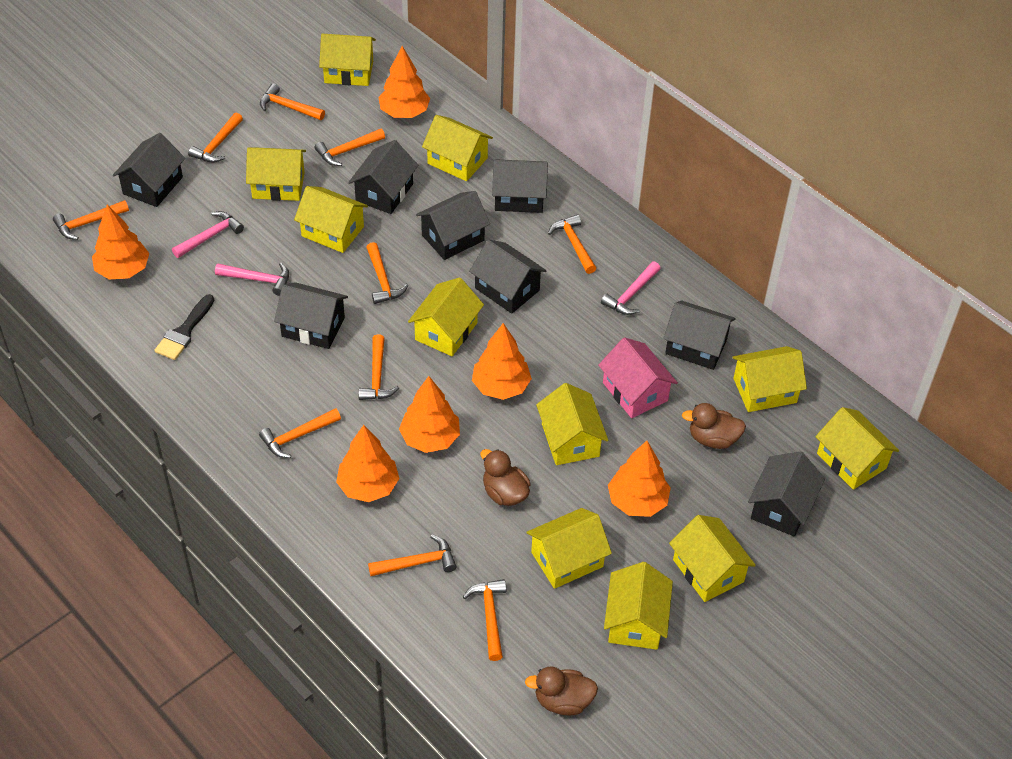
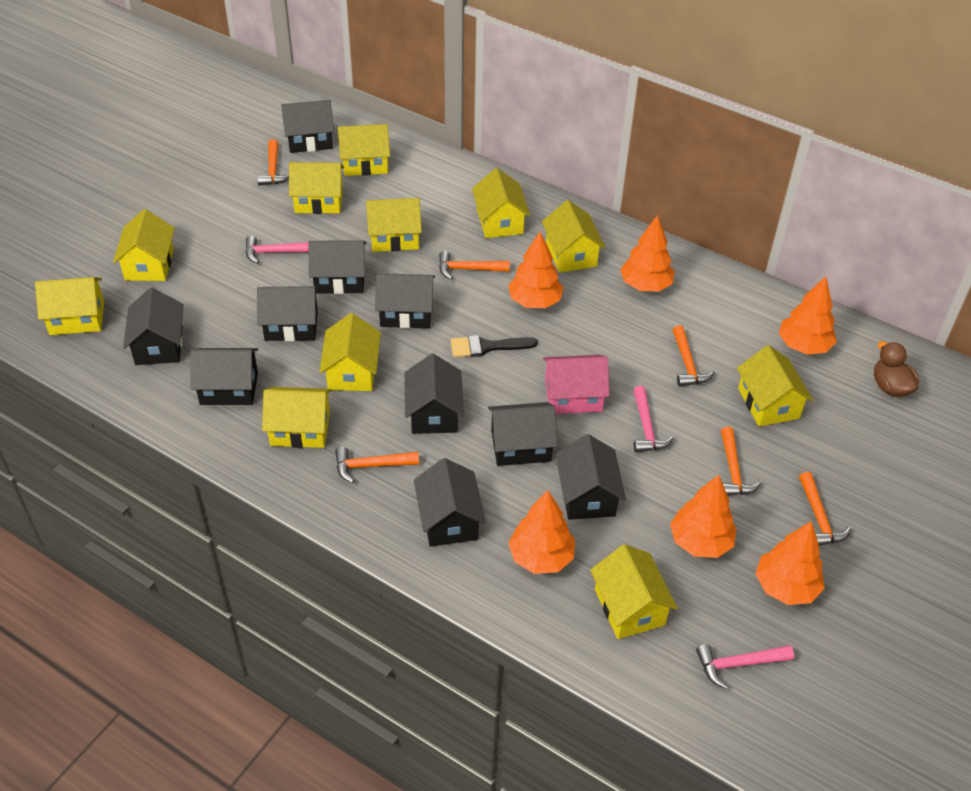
black house: 8 -> 10
brown duck: 3 -> 1
orange hammer: 10 -> 6

